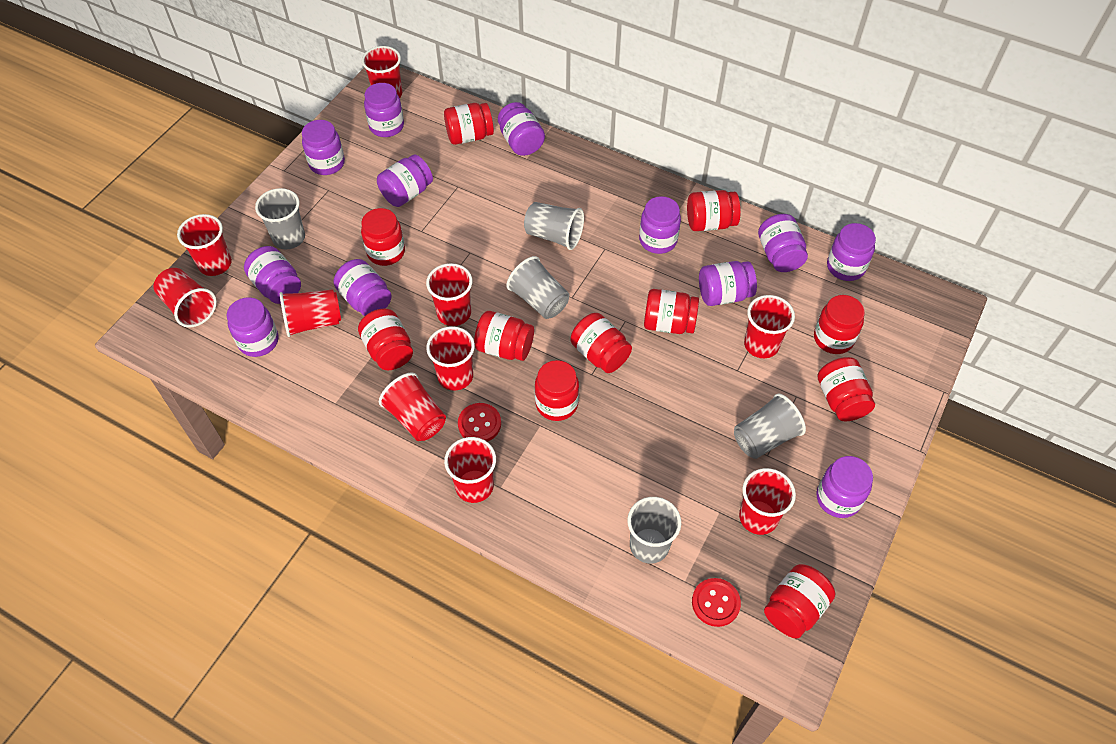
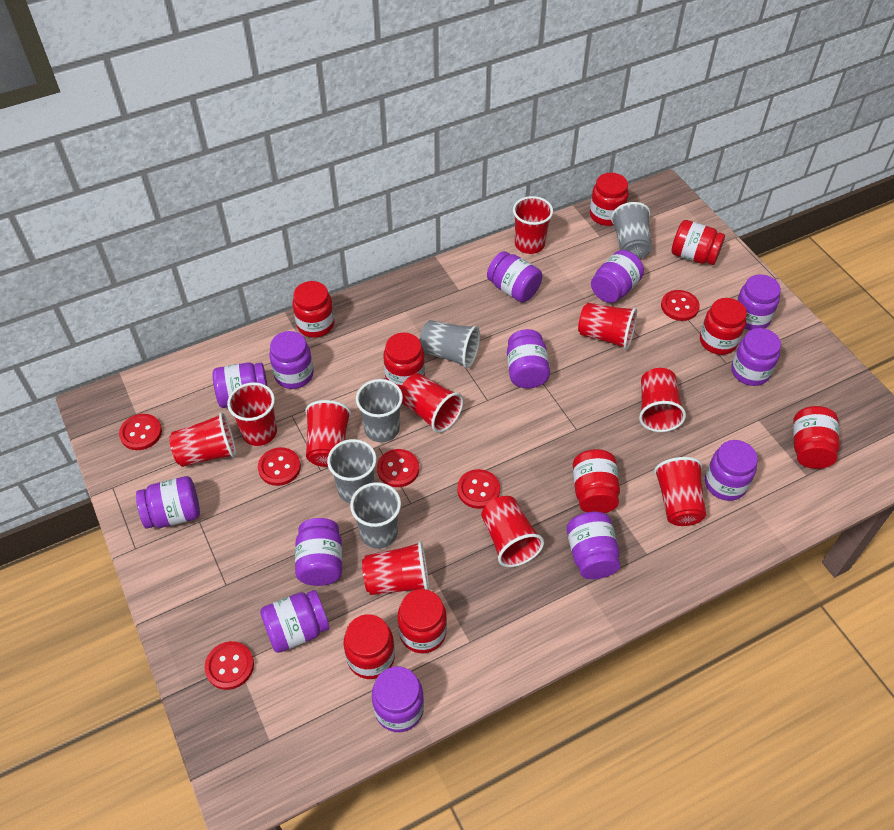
purple jar: 12 -> 13
red button: 2 -> 6
red jar: 11 -> 9

